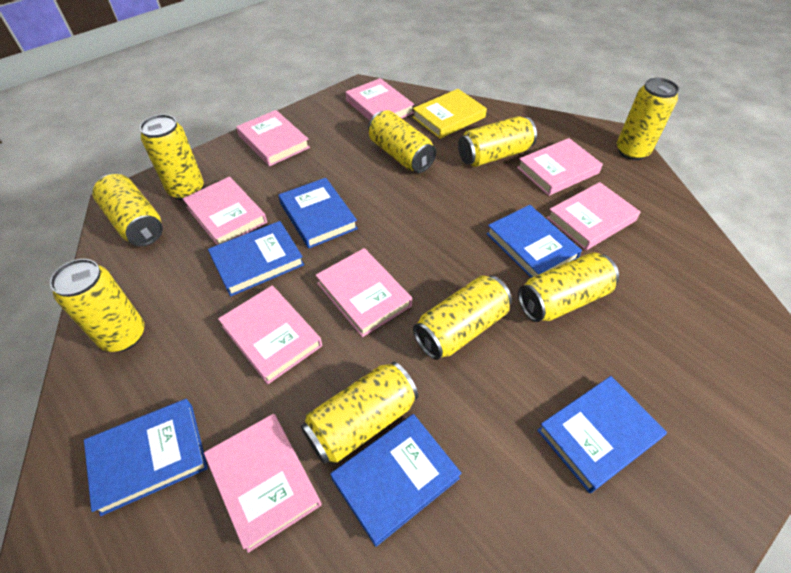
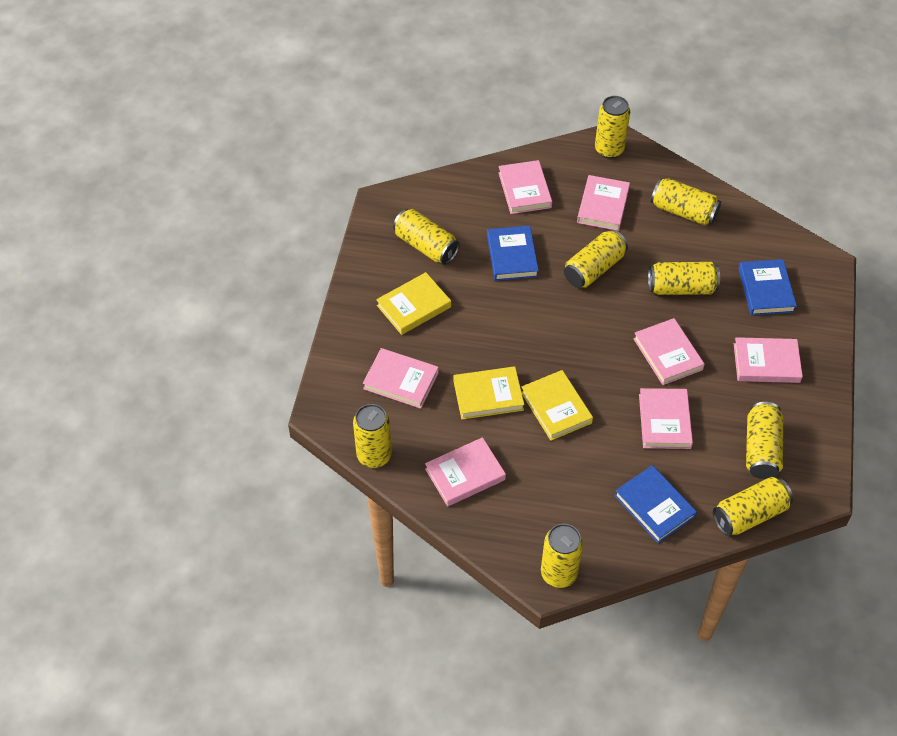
blue book: 6 -> 3
pink book: 8 -> 7
yellow book: 1 -> 3

